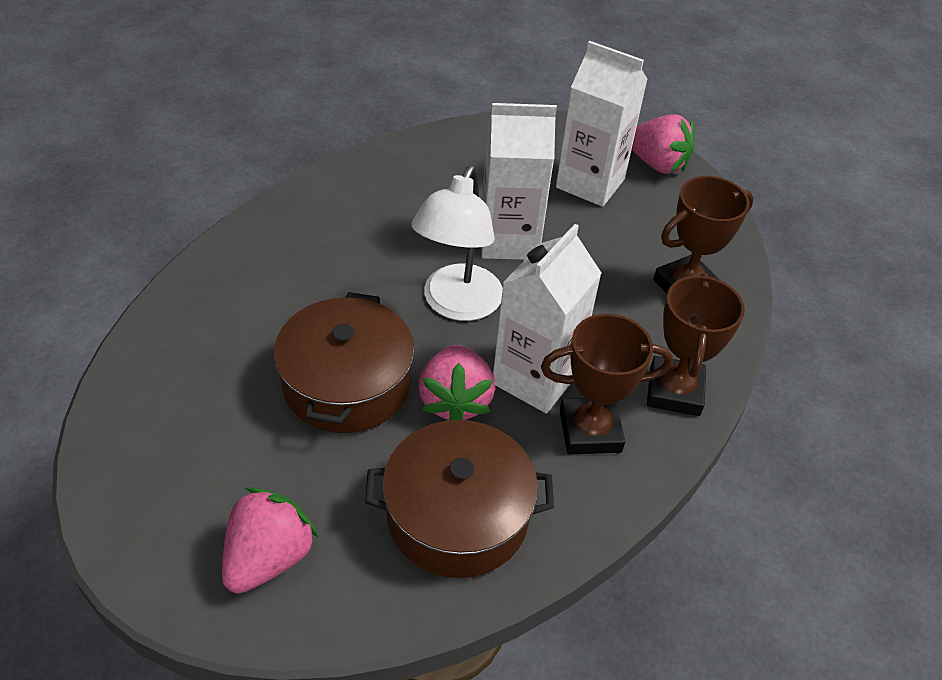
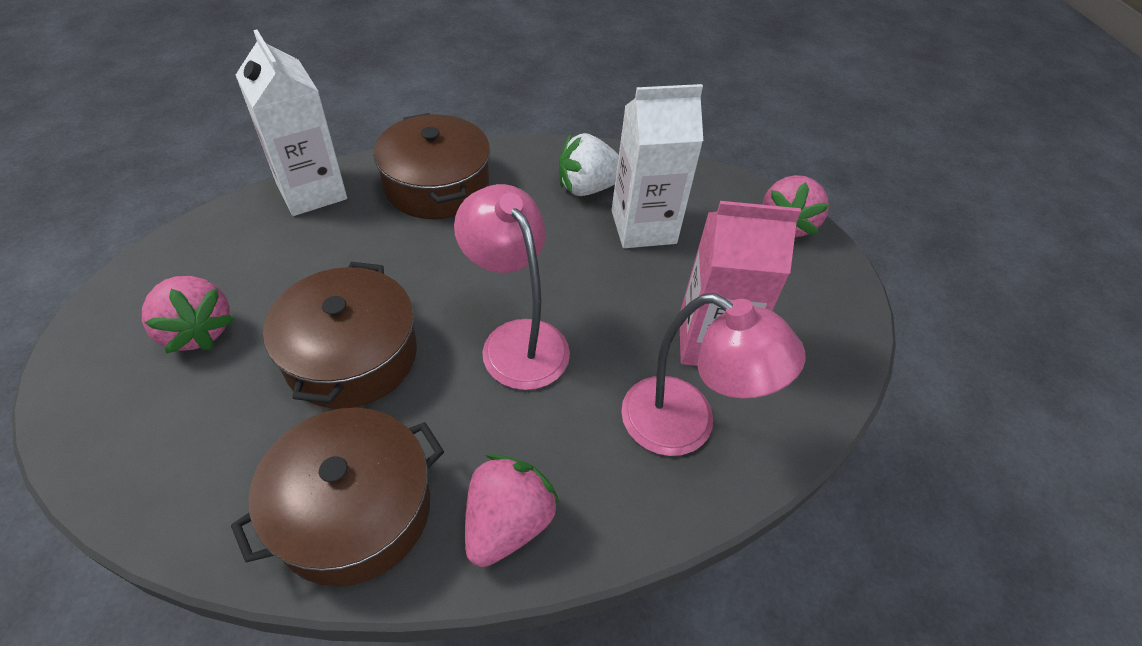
brown pot: 2 -> 3
brown trophy: 3 -> 0
pink carton: 0 -> 1
pink lamp: 0 -> 2
white carton: 3 -> 2
white lamp: 1 -> 0
white strawberry: 0 -> 1

